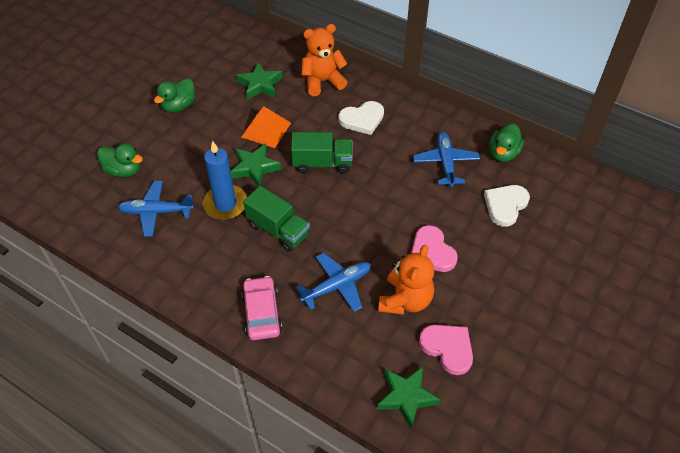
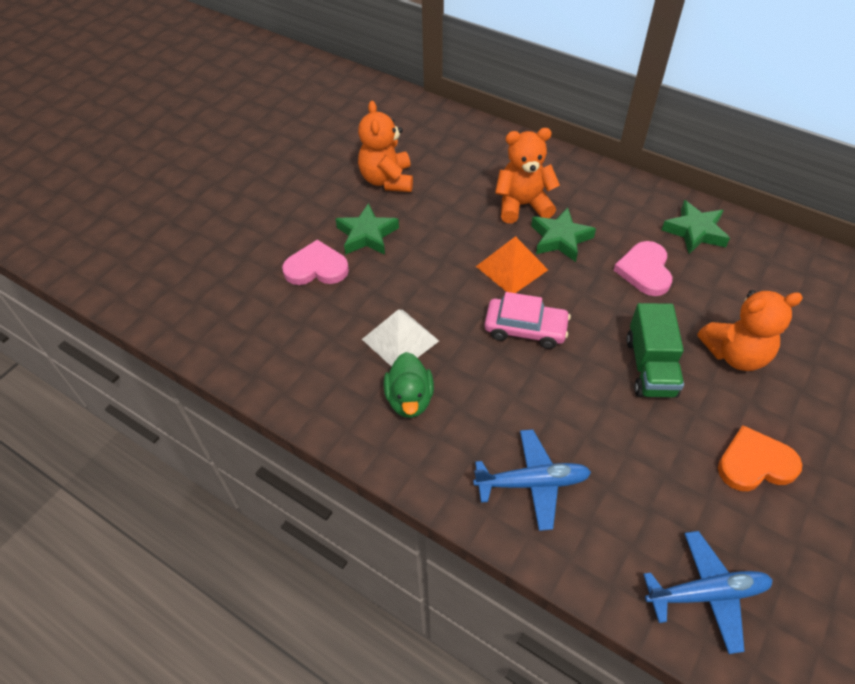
blue candle: 1 -> 0
blue plane: 3 -> 2
green duck: 3 -> 1
green truck: 2 -> 1
orange heart: 0 -> 1
orange teddy bear: 2 -> 3
white heart: 2 -> 0
white pyramid: 0 -> 1

